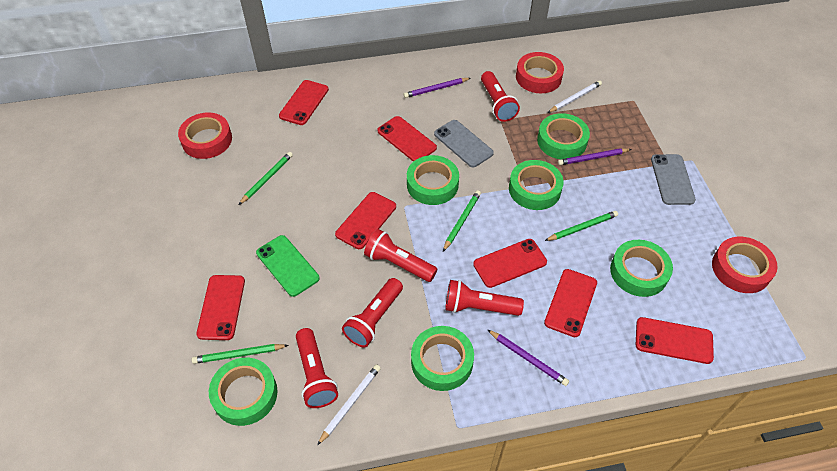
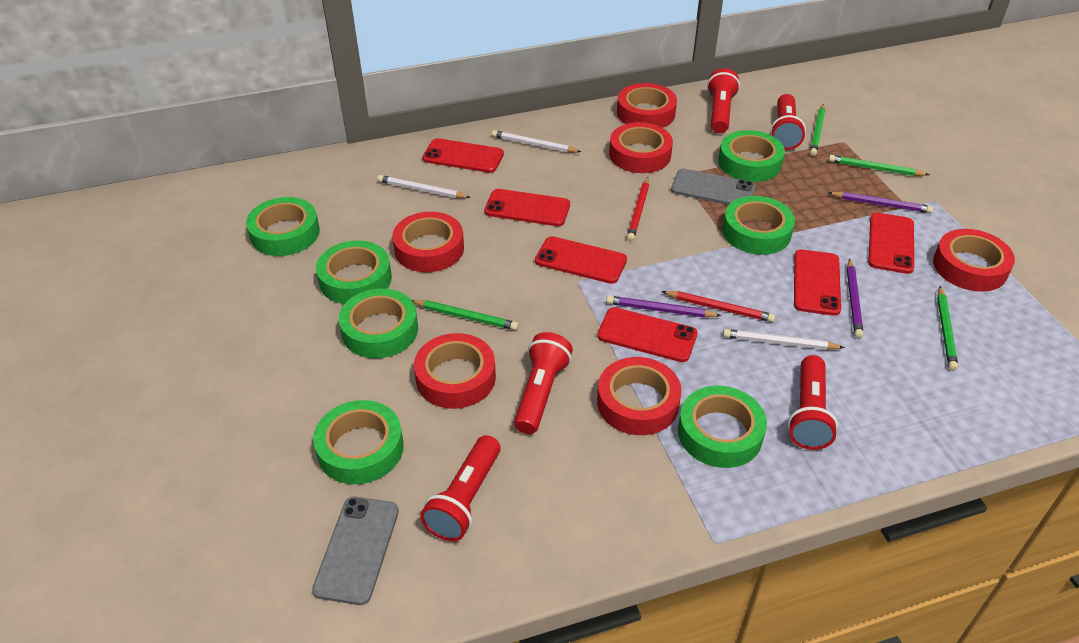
green phone: 1 -> 0
green tape: 6 -> 7
red pencil: 0 -> 2
red phone: 7 -> 6
red tape: 3 -> 6
white pencil: 2 -> 3

